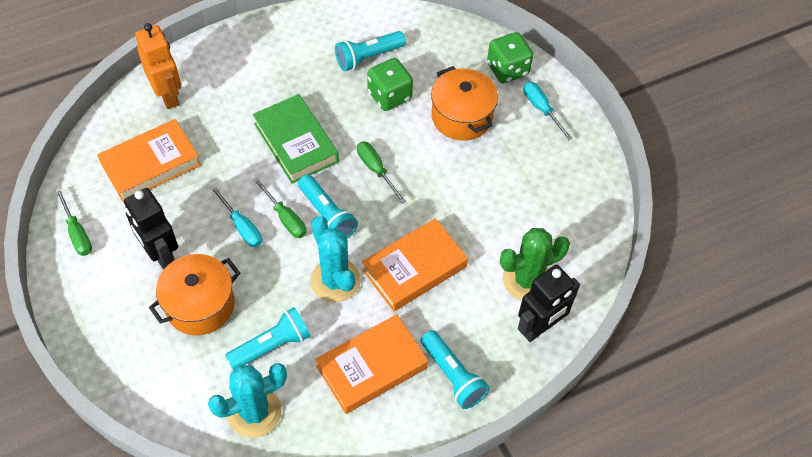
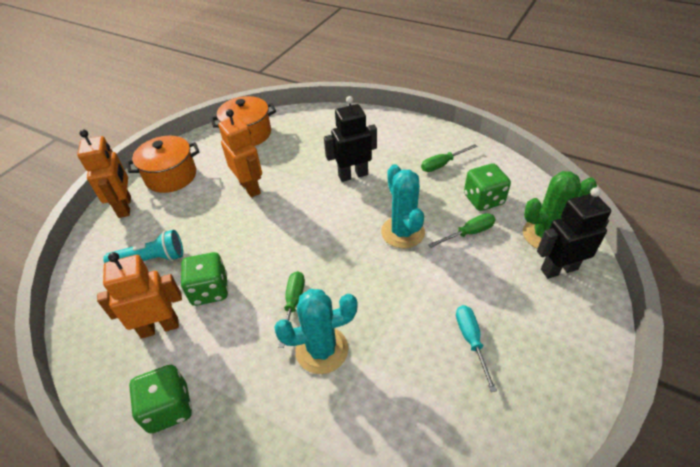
green book: 1 -> 0
green dice: 2 -> 3
orange book: 3 -> 0
orange robot: 1 -> 3
turquoise flashlight: 4 -> 1
turquoise screwdriver: 2 -> 1

